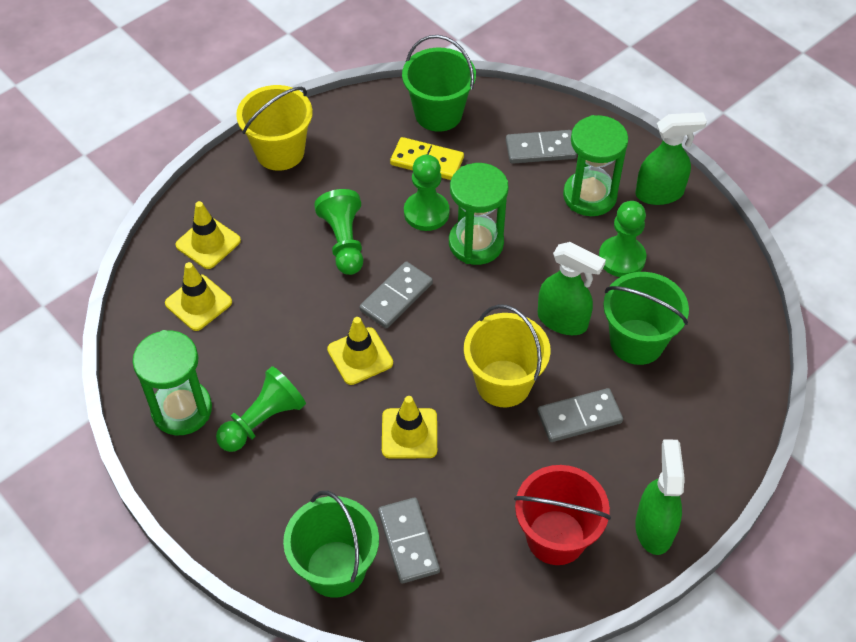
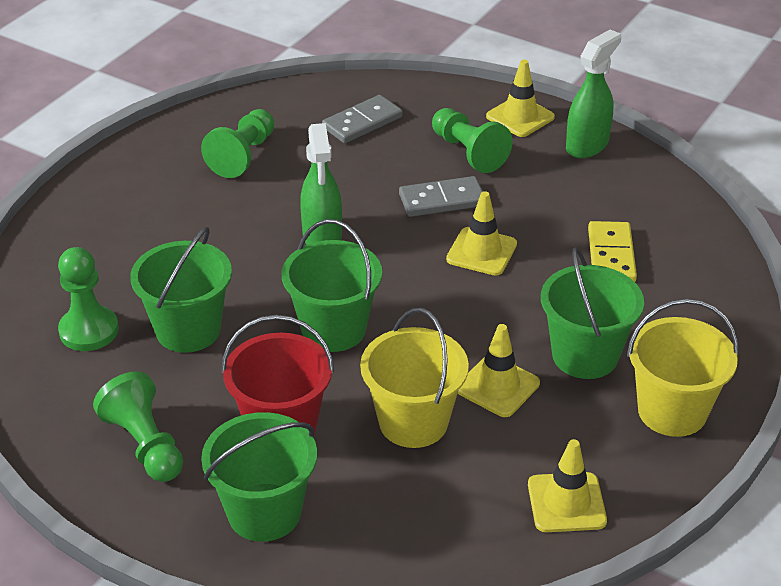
green bucket: 3 -> 4
green hourglass: 3 -> 0
green spray bottle: 3 -> 2
grey domino: 4 -> 2

